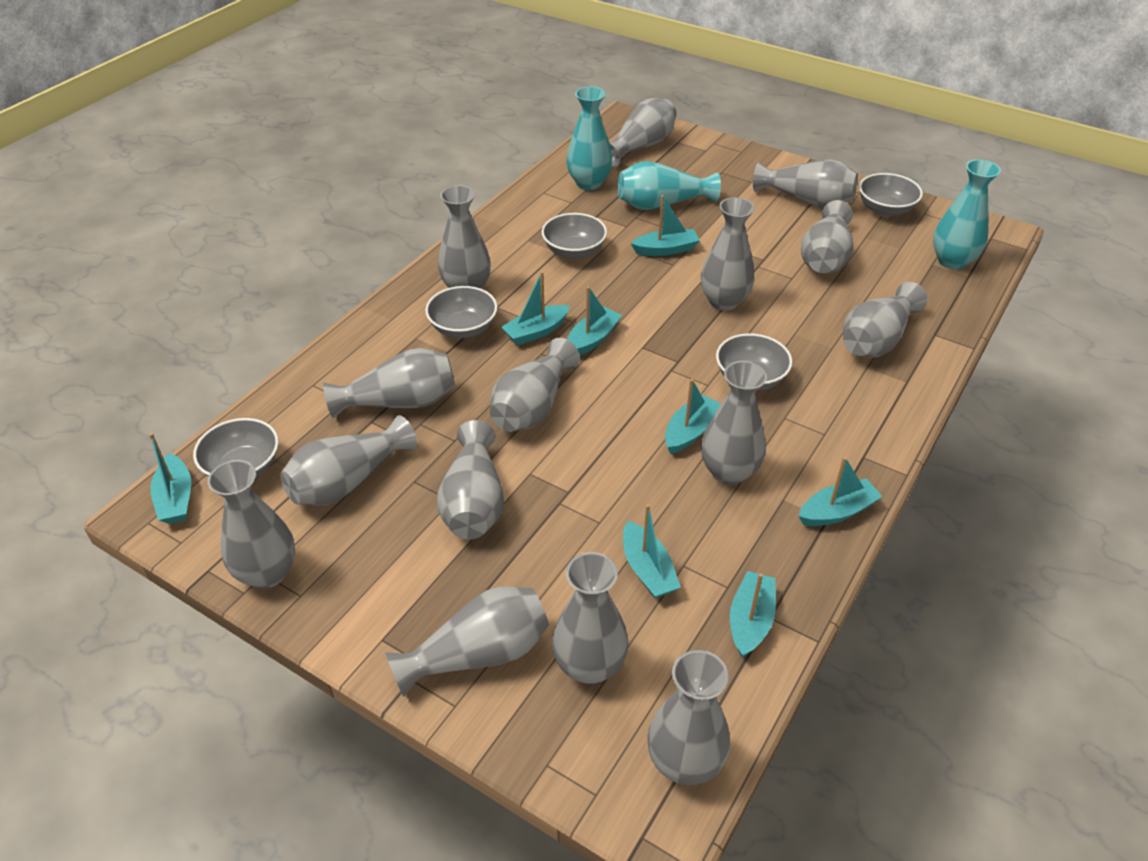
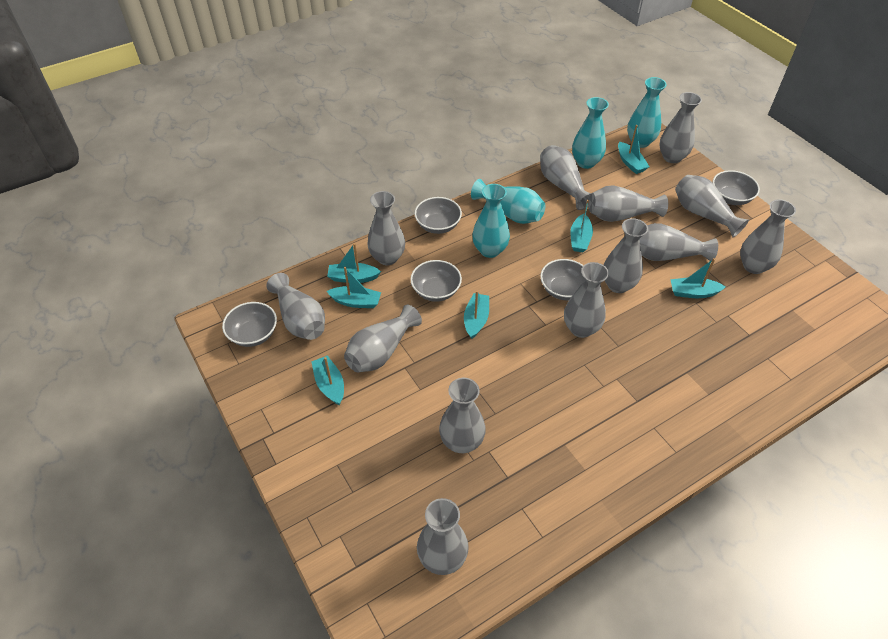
grey vase: 15 -> 13
turquoise boat: 8 -> 7
turquoise vase: 3 -> 4

